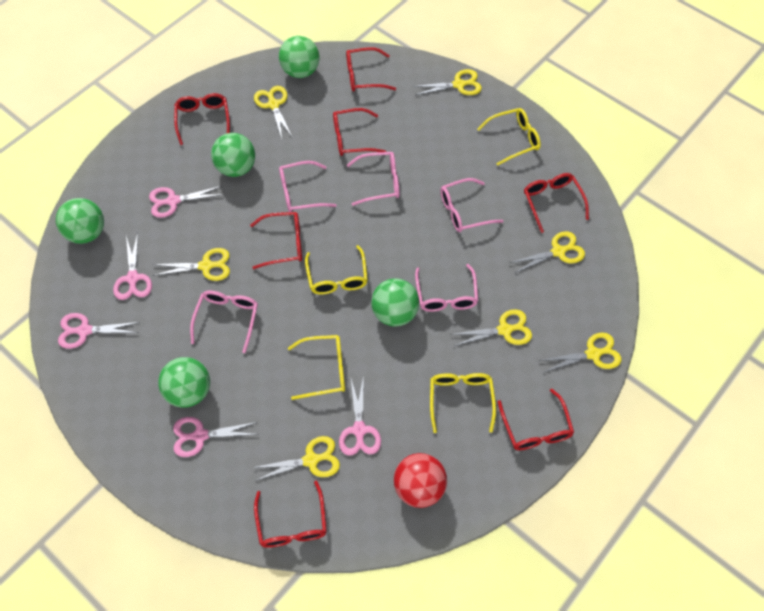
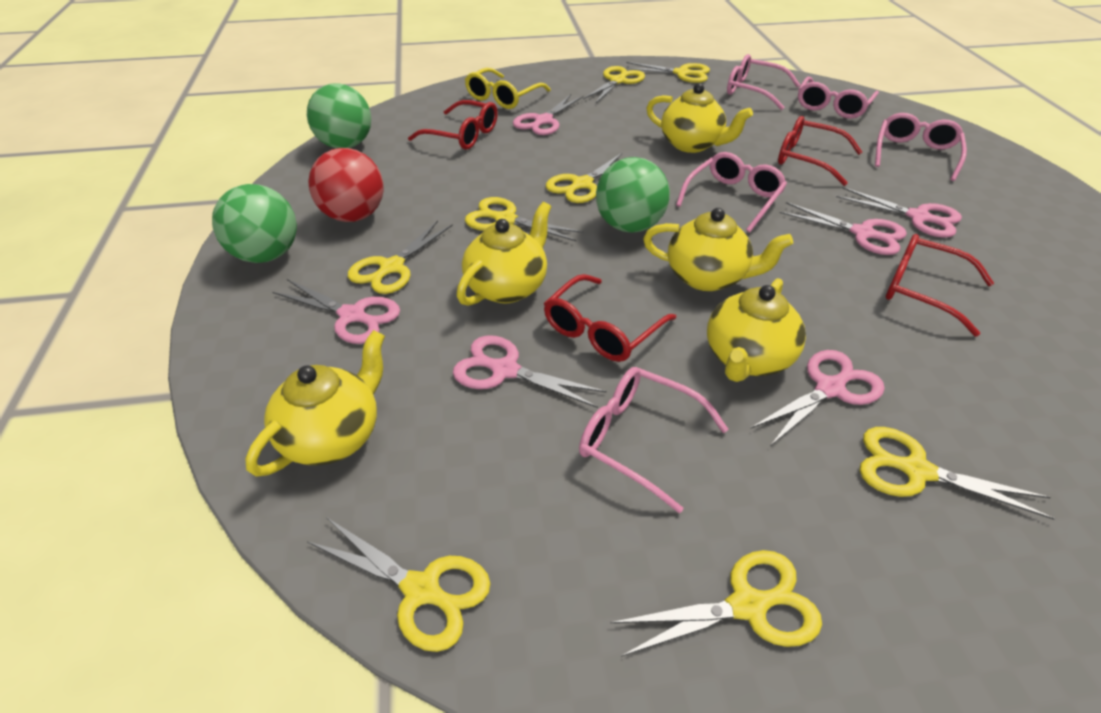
green ball: 5 -> 3
pink scissors: 5 -> 6
red glasses: 7 -> 4
yellow glasses: 4 -> 1
yellow scissors: 7 -> 8
yellow teapot: 0 -> 5

